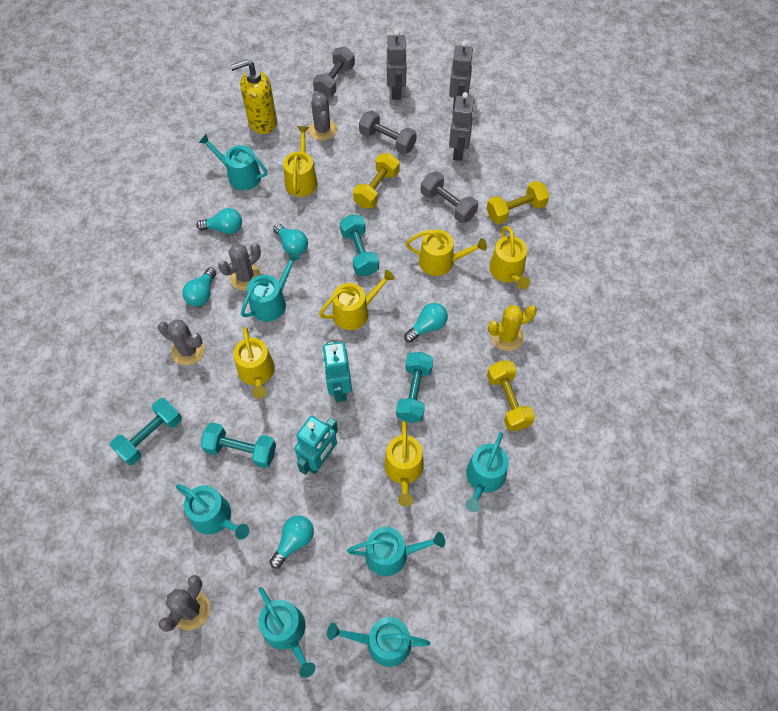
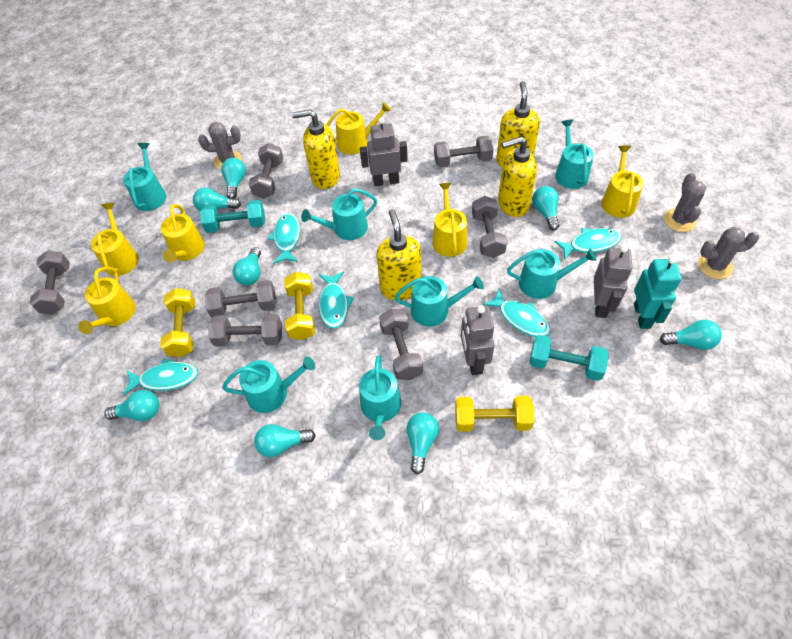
grey cactus: 4 -> 3
grey dumbbell: 3 -> 7
turquoise dumbbell: 4 -> 2
turquoise fish: 0 -> 5
turquoise light bulb: 5 -> 8
turquoise robot: 2 -> 1
yellow cactus: 1 -> 0
yellow soap dispenser: 1 -> 4

